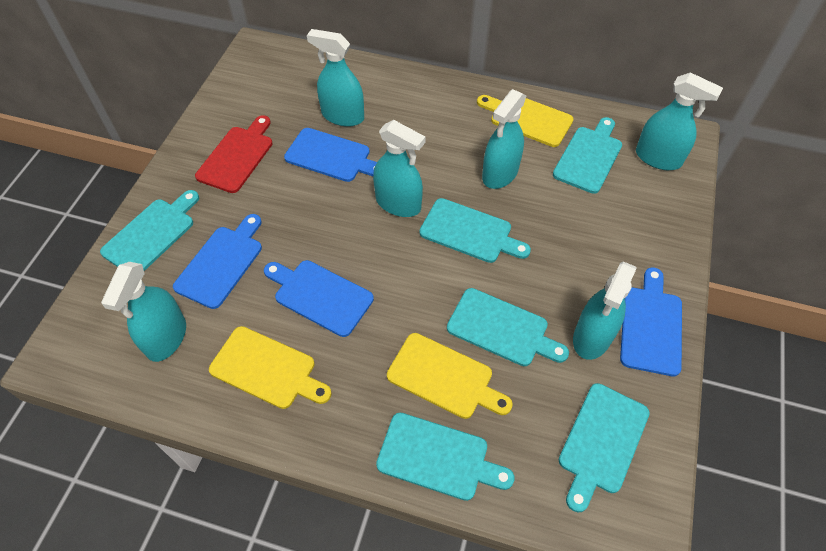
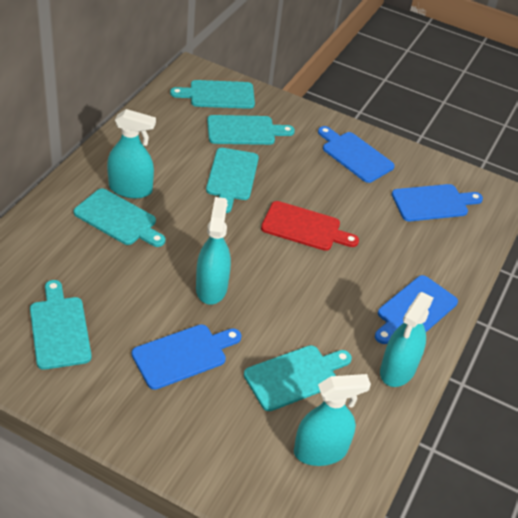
turquoise spray bottle: 6 -> 4
yellow cutting board: 3 -> 0

